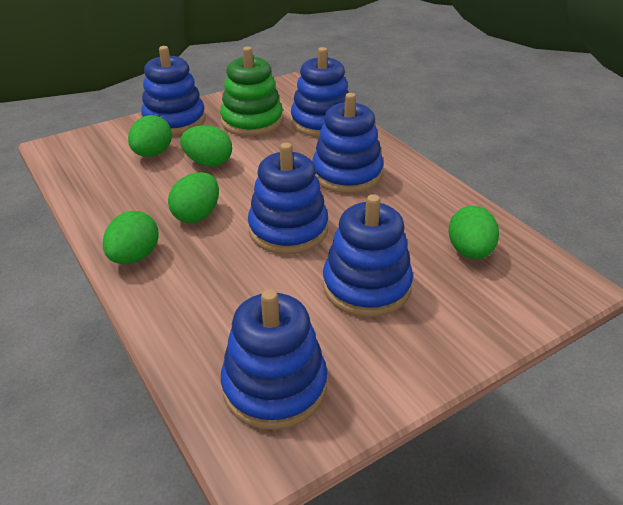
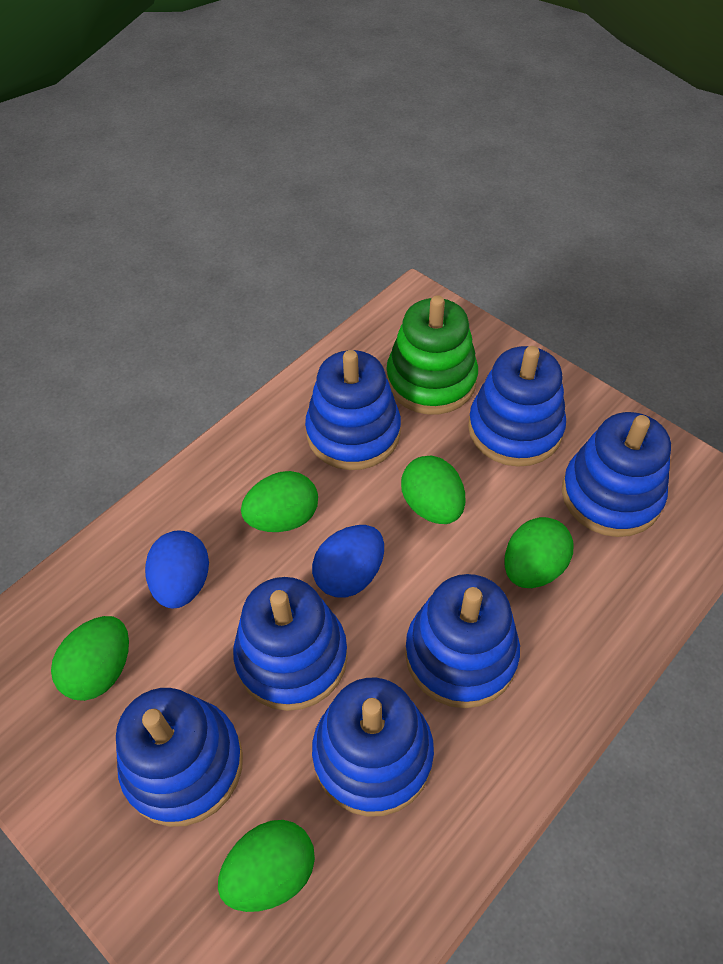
blue egg: 0 -> 2
blue stacking toy: 6 -> 7

